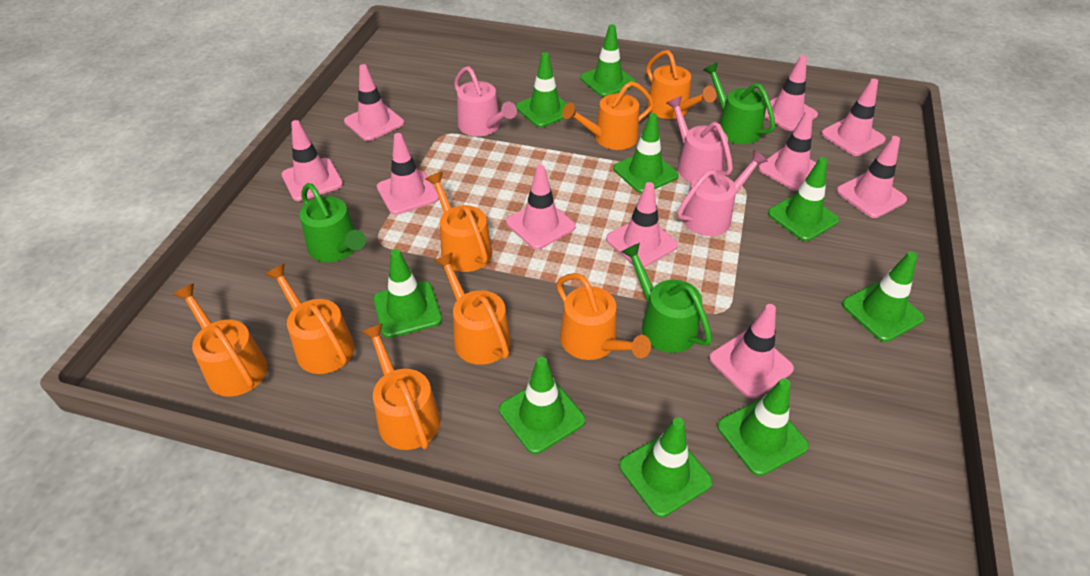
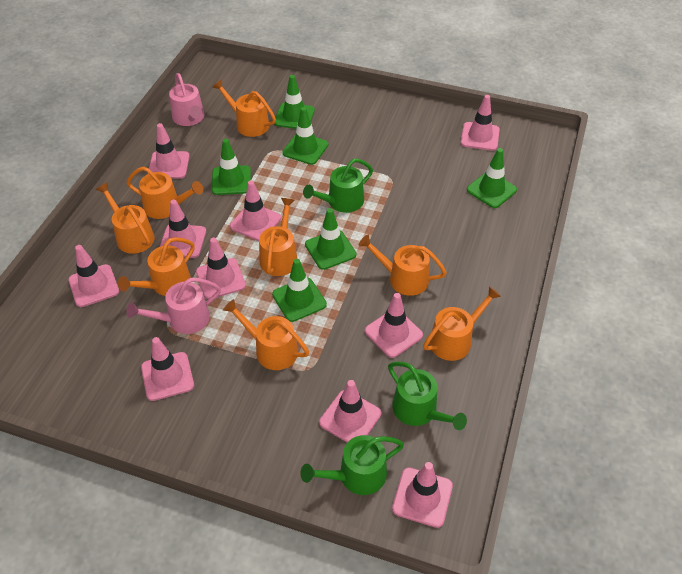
green traffic cone: 9 -> 6
pink watering can: 3 -> 2

